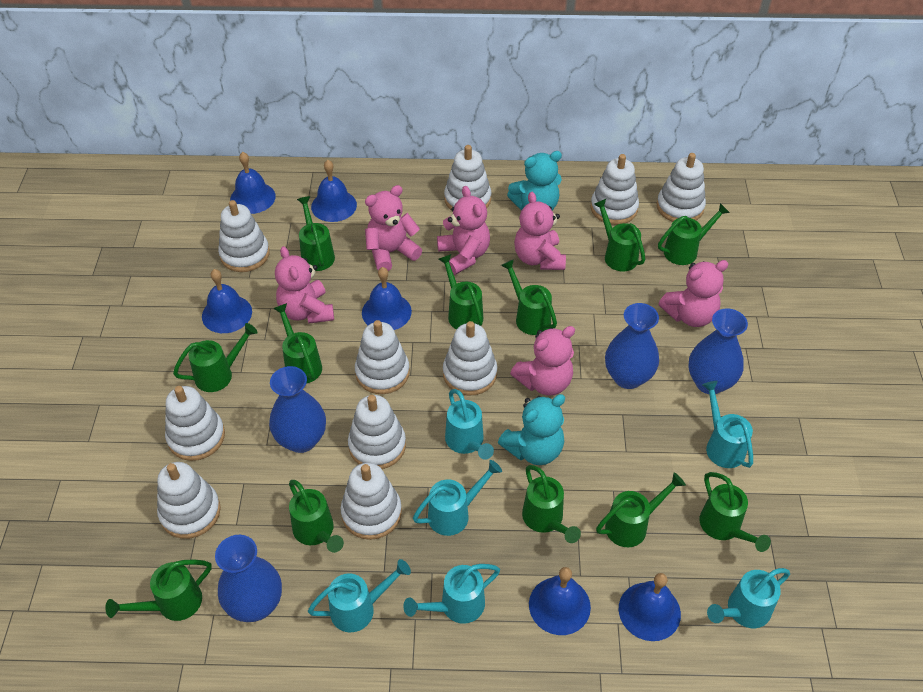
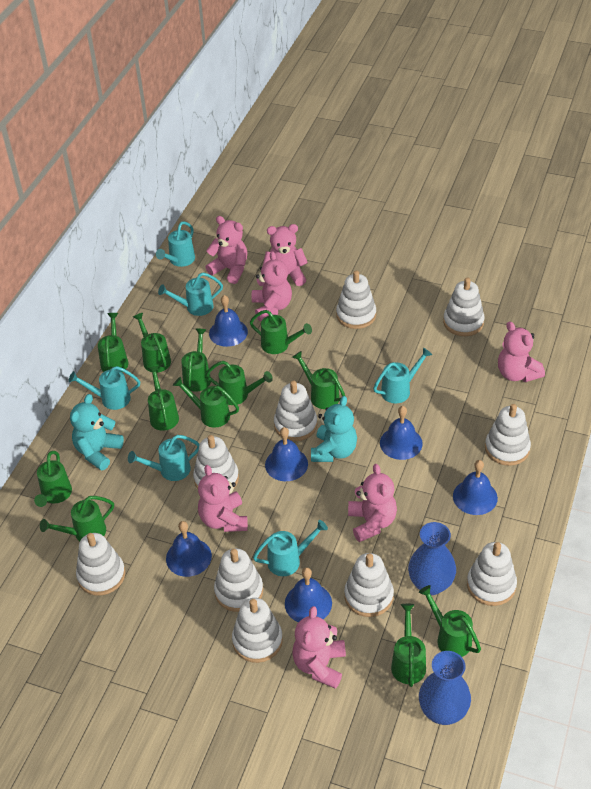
blue vase: 4 -> 2
pink teddy bear: 6 -> 7

